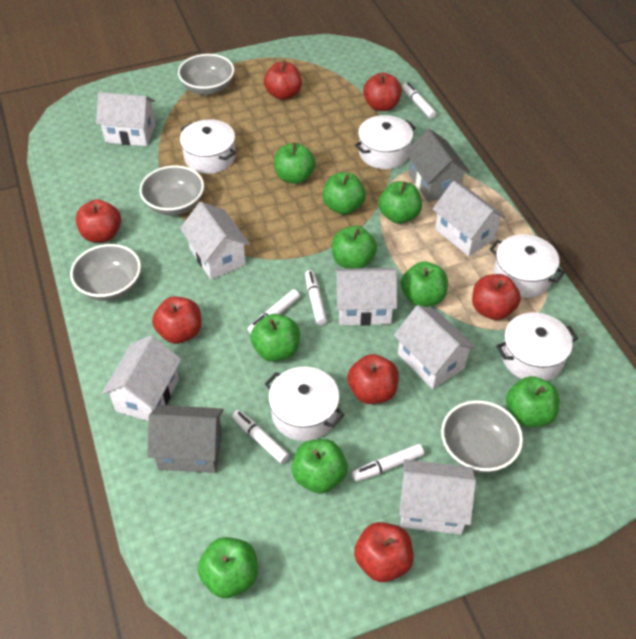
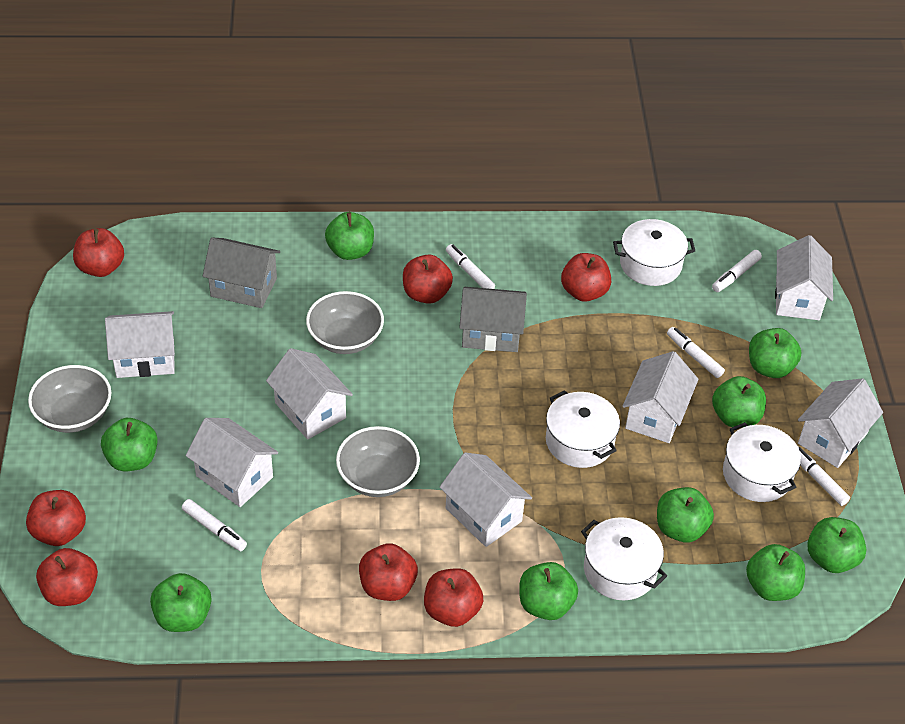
grey bowl: 4 -> 3
white pot: 5 -> 4

